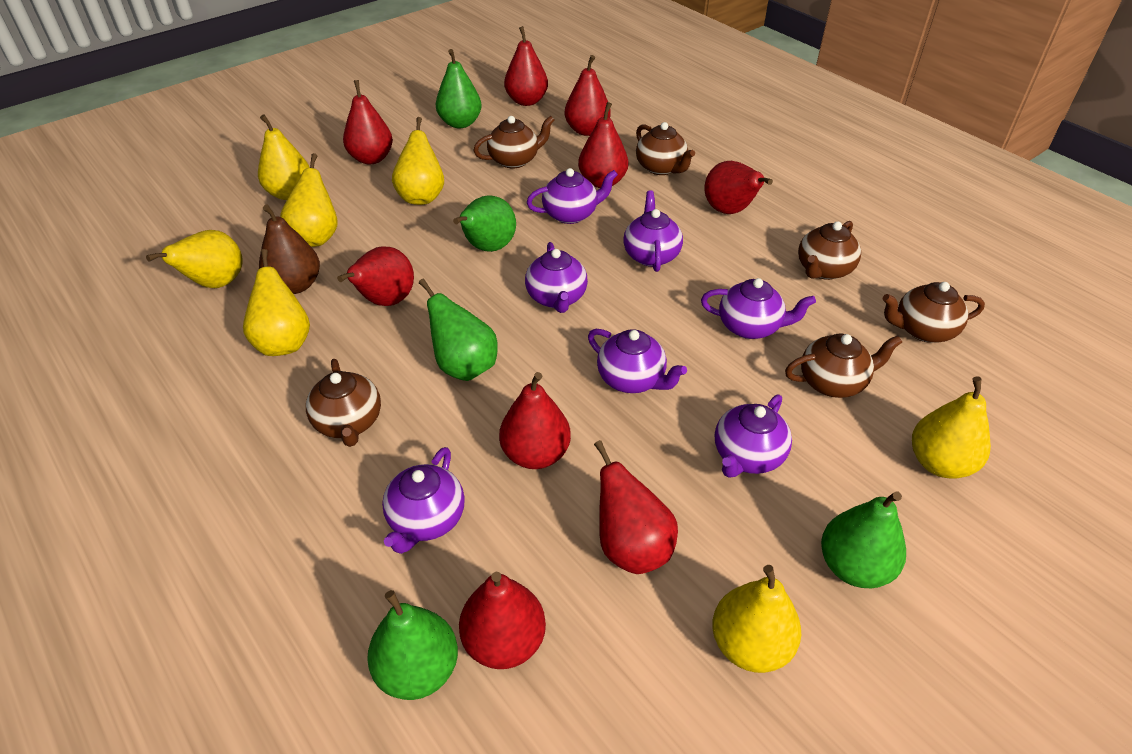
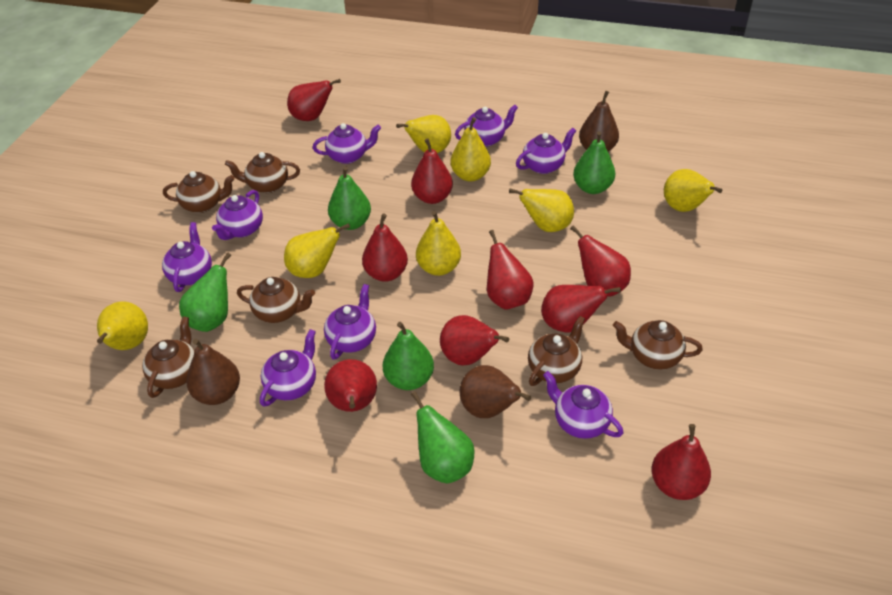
brown pear: 1 -> 3
purple teapot: 7 -> 8

